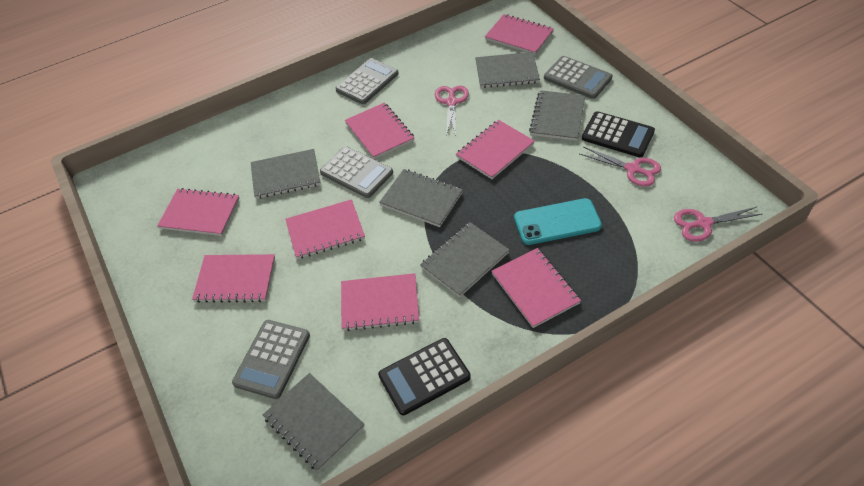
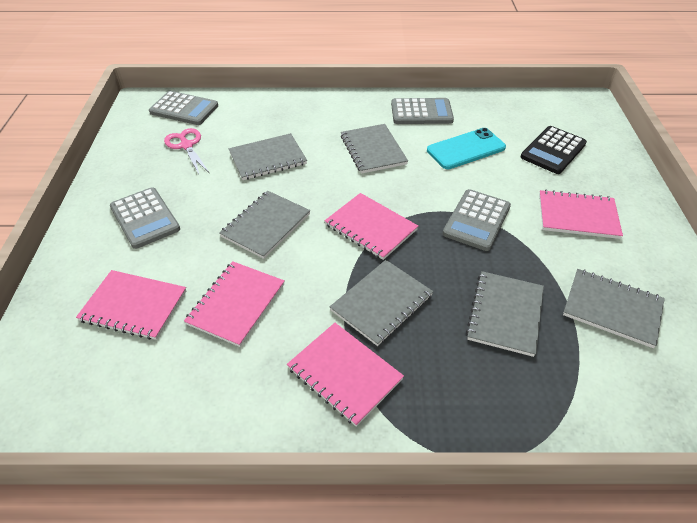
black calculator: 2 -> 1
pink notebook: 8 -> 5
pink scissors: 3 -> 1

